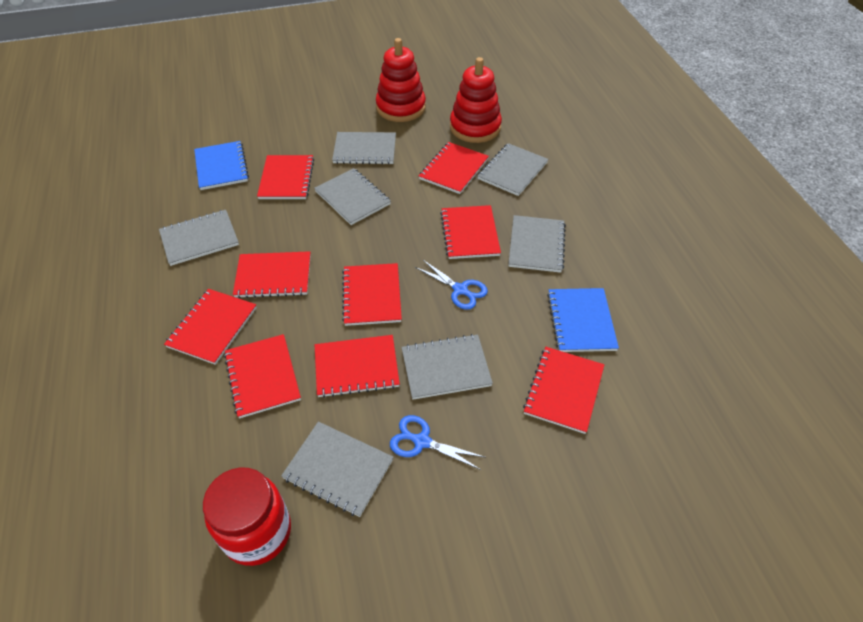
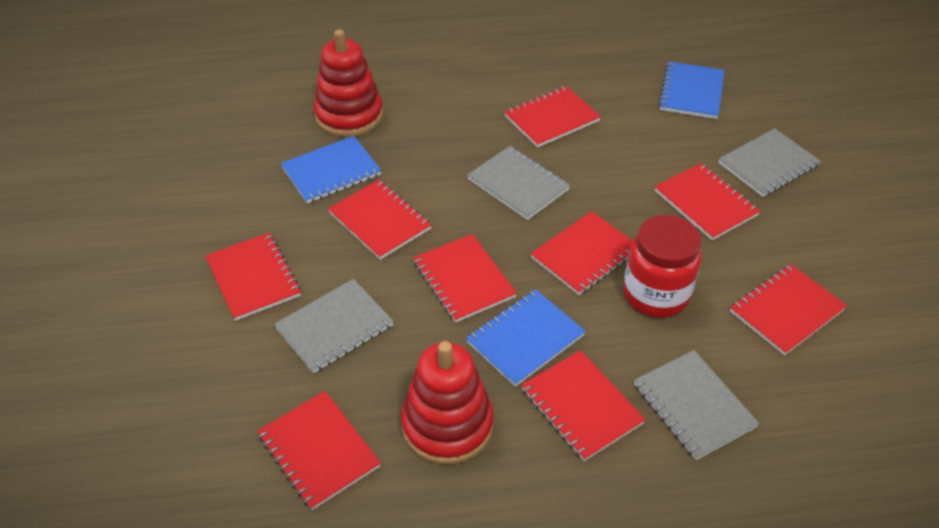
blue notebook: 2 -> 3
blue scissors: 2 -> 0
grey notebook: 7 -> 4

